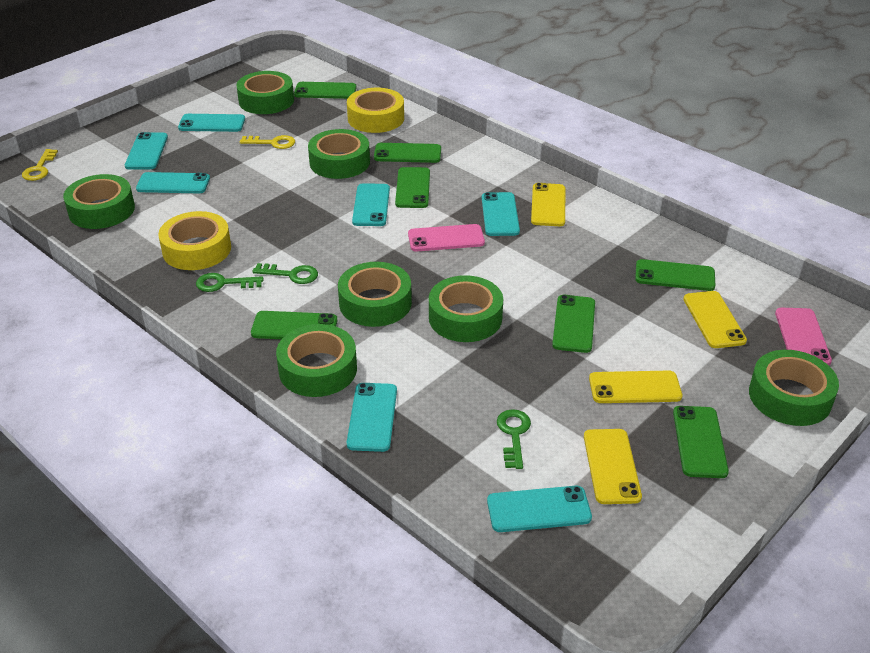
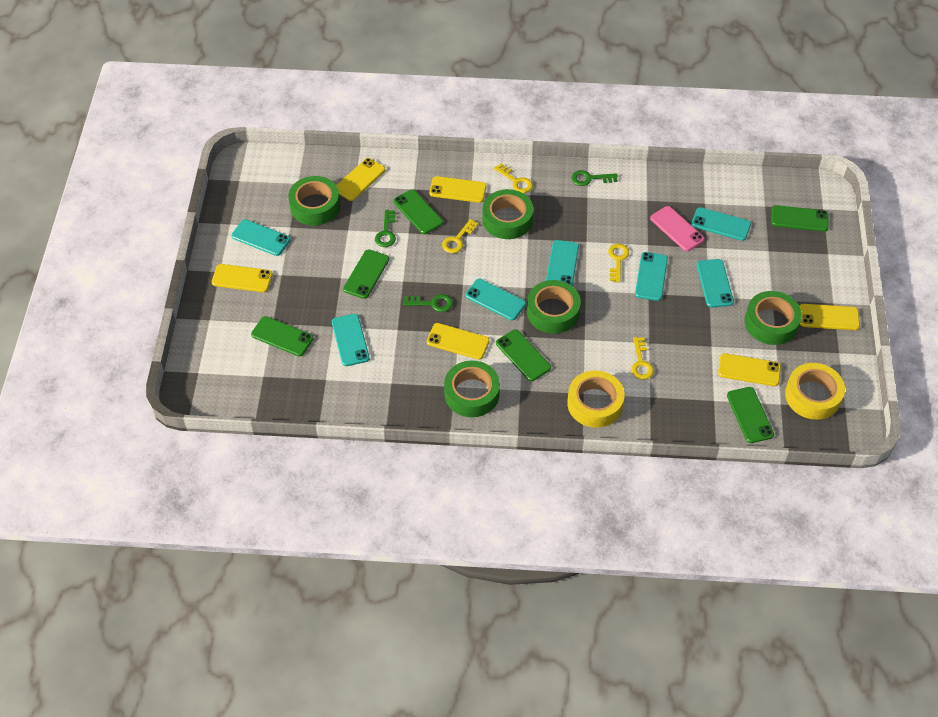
green phone: 7 -> 6
green tape: 7 -> 5
pink phone: 2 -> 1
yellow key: 2 -> 4
yellow phone: 4 -> 6

